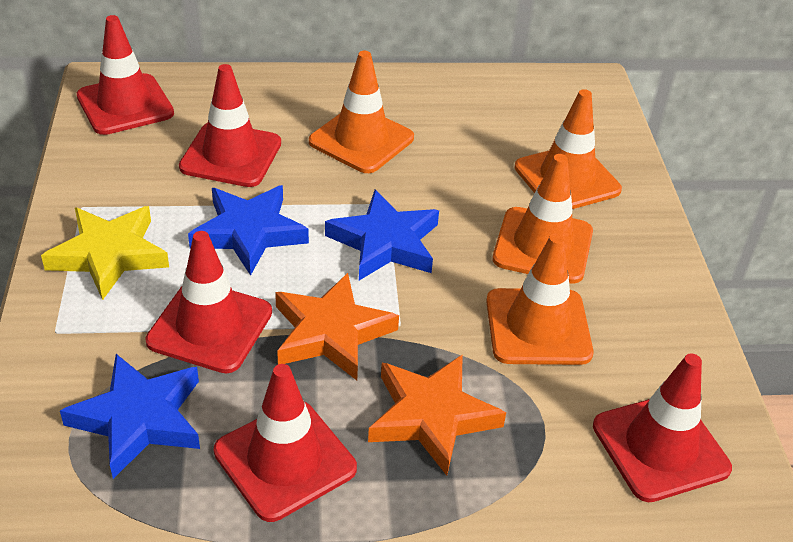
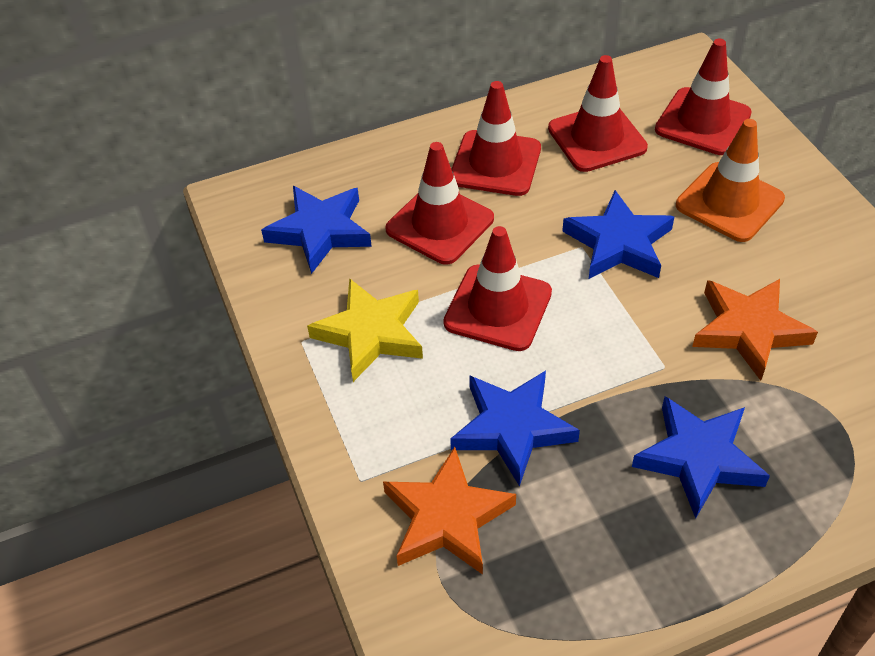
blue star: 3 -> 4
orange traffic cone: 4 -> 1

